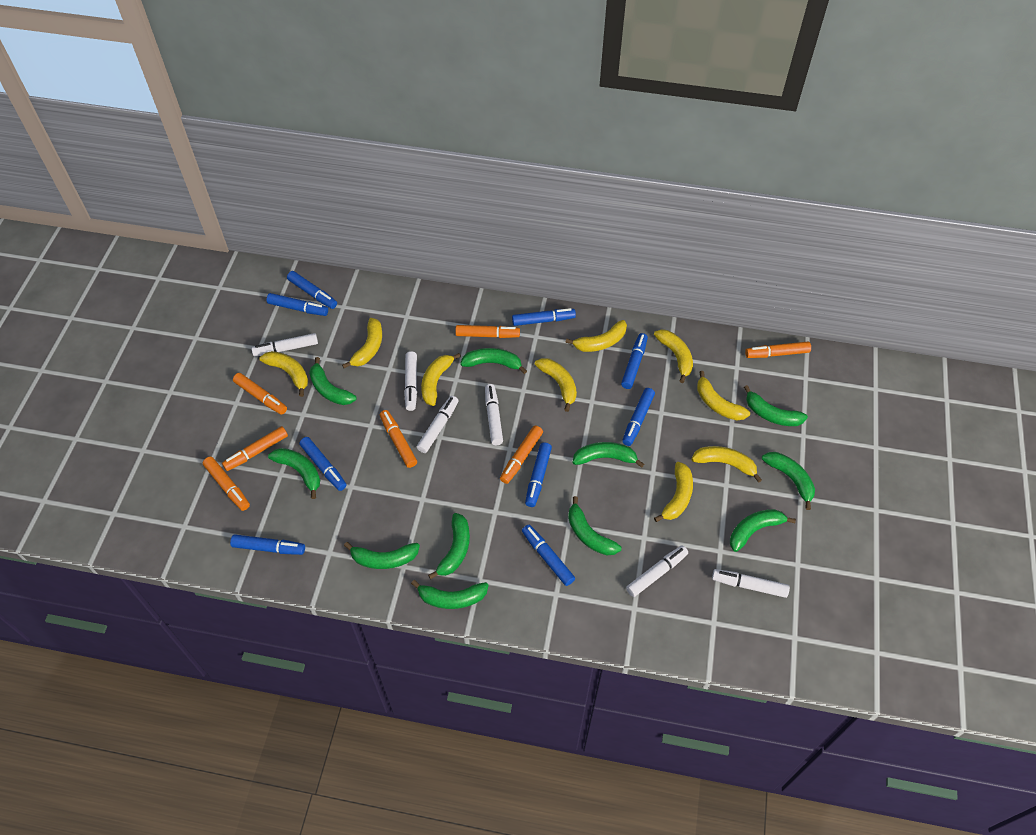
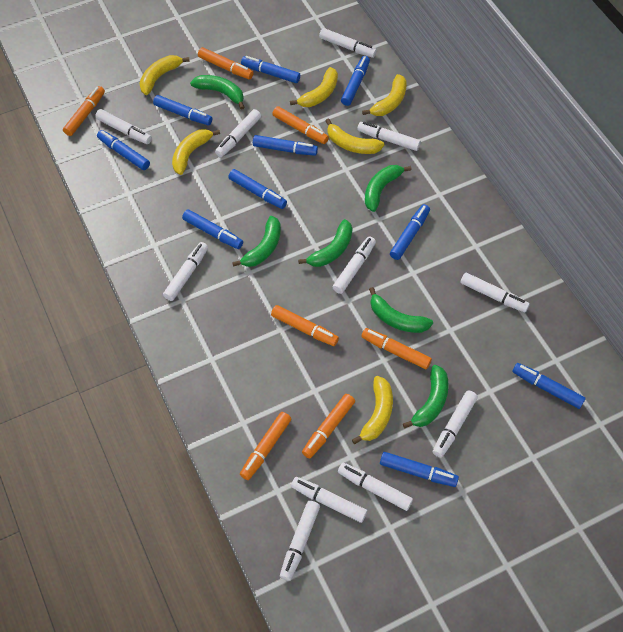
blue marker: 9 -> 10
green banana: 11 -> 6
white marker: 6 -> 11
yellow banana: 9 -> 6

